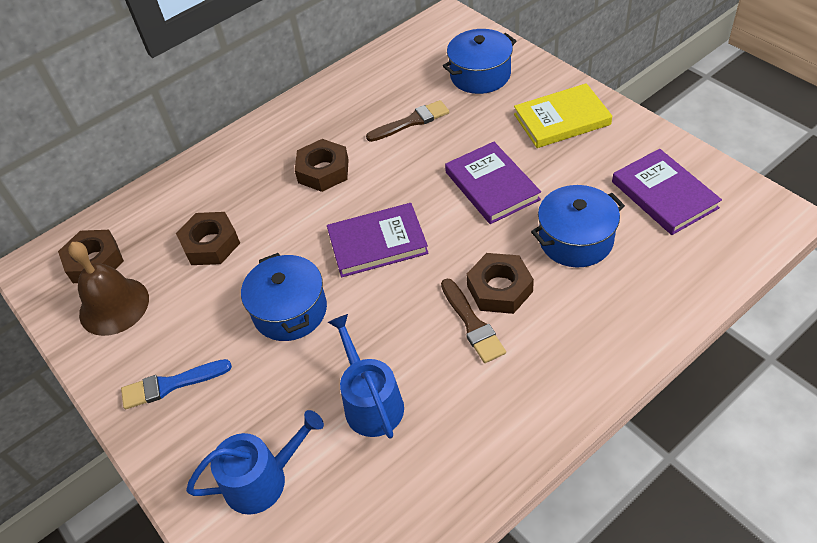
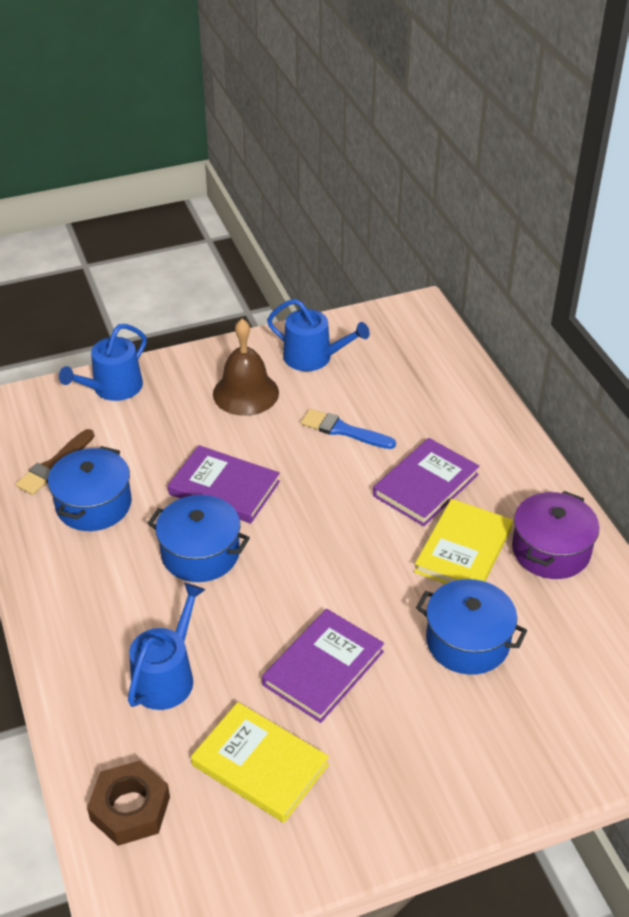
blue watering can: 2 -> 3
brown brush: 2 -> 1
brown nut: 4 -> 1
purple pot: 0 -> 1
yellow book: 1 -> 2

